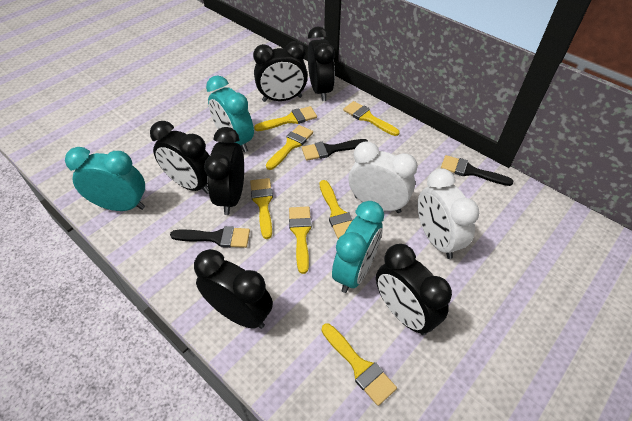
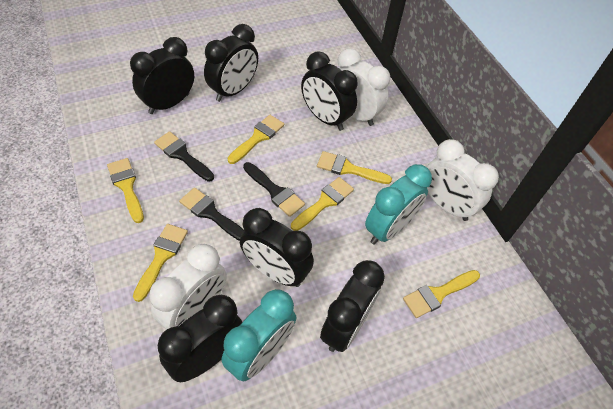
turquoise clock: 3 -> 2
white clock: 2 -> 3
yellow brush: 7 -> 6

